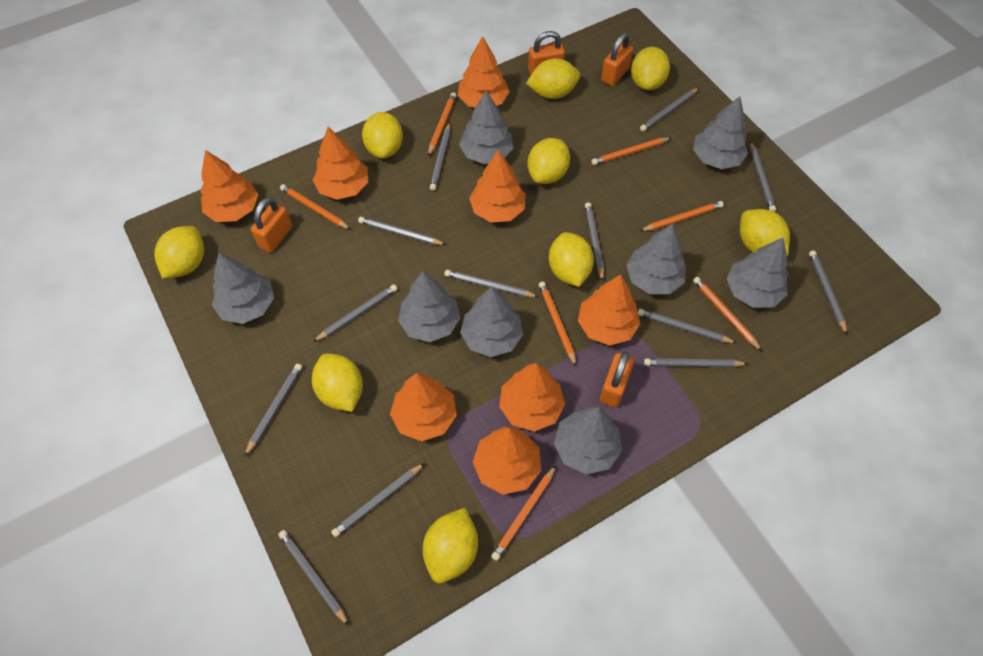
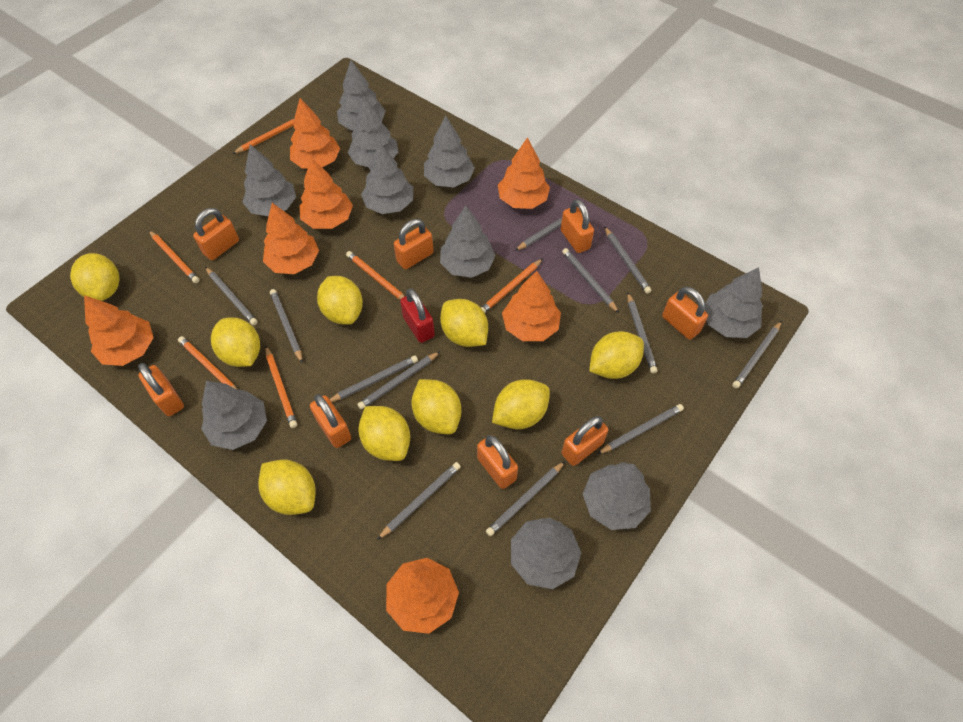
grey pencil: 13 -> 12
grey tree: 8 -> 10
orange padlock: 4 -> 8
orange pencil: 7 -> 6
orange tree: 8 -> 7
red padlock: 0 -> 1

